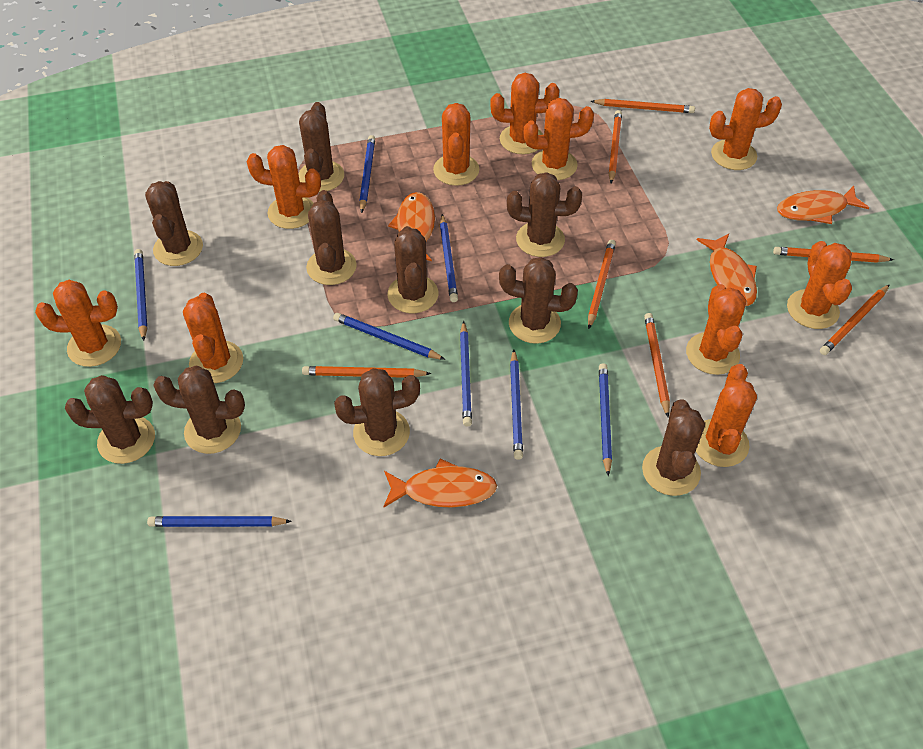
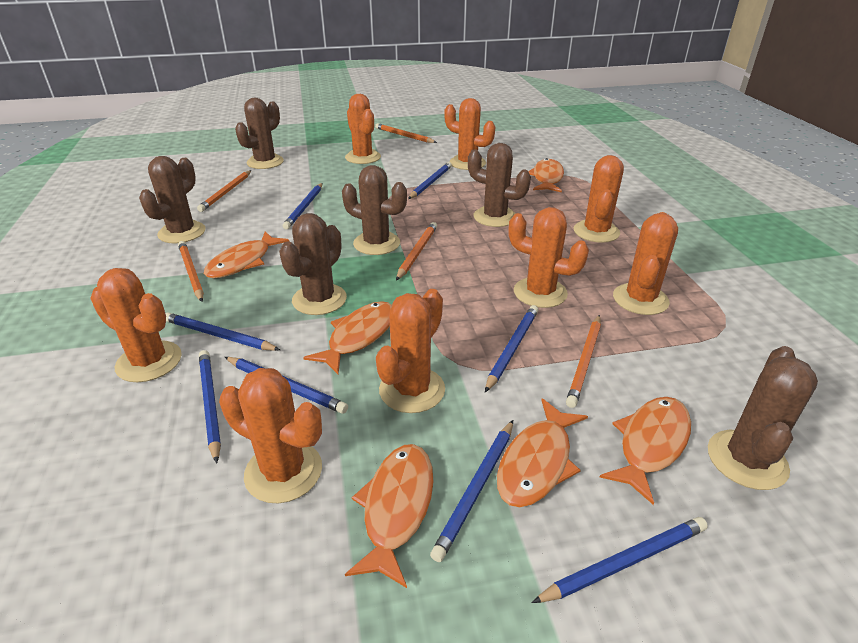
brown cactus: 10 -> 6
orange cactus: 10 -> 8
orange fish: 4 -> 6
orange pencil: 7 -> 5

